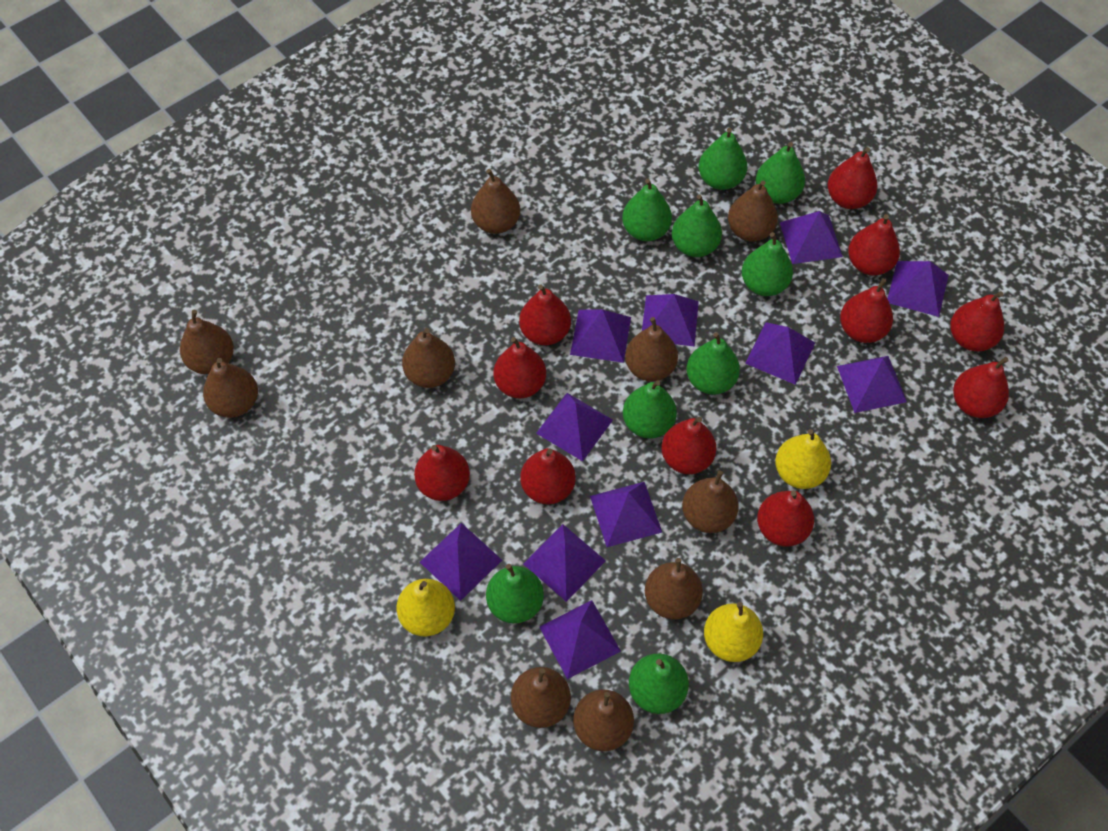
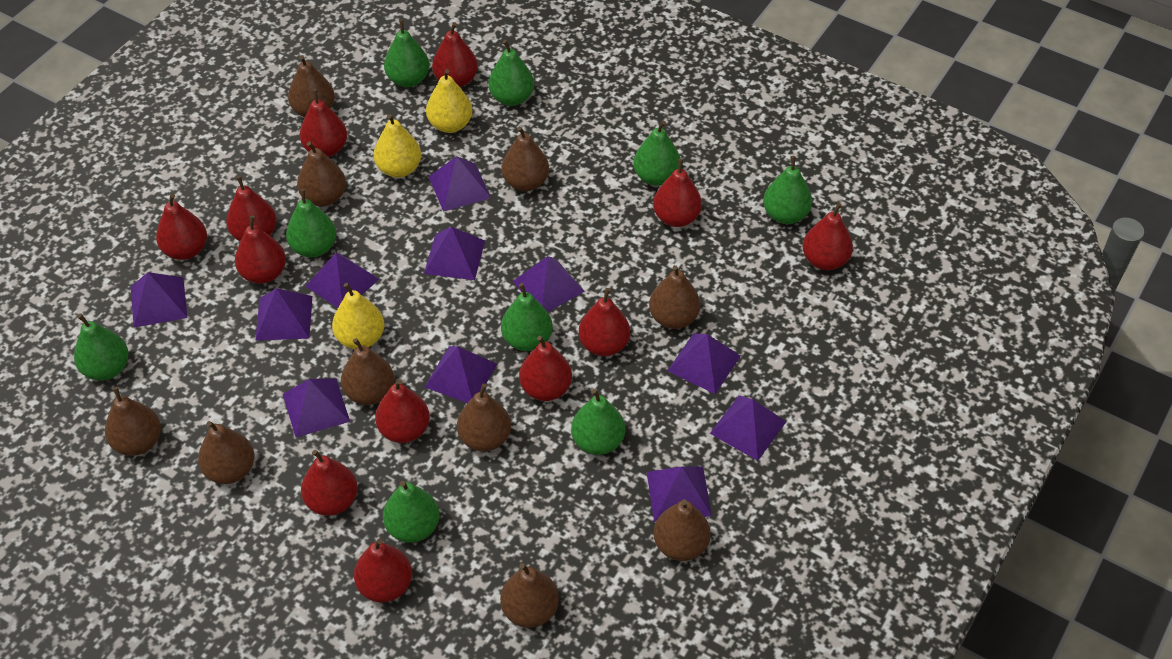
red pear: 11 -> 12

